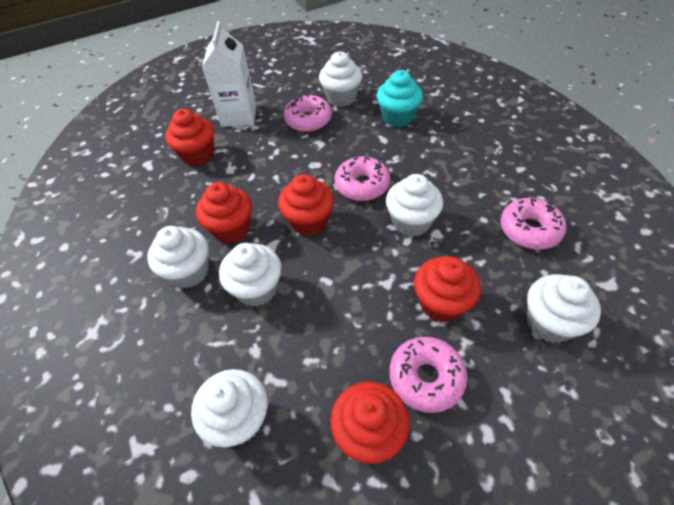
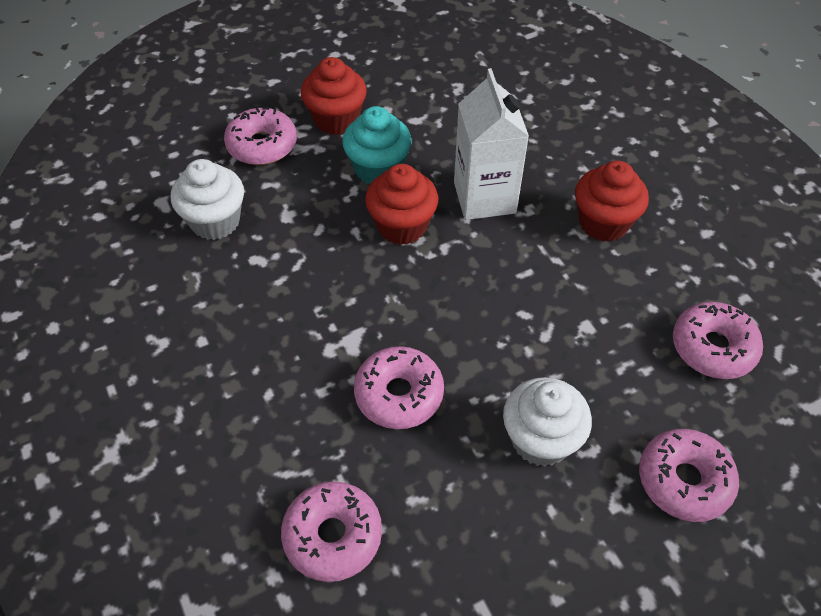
pink donut: 4 -> 5
red cupcake: 5 -> 3
white cupcake: 6 -> 2

